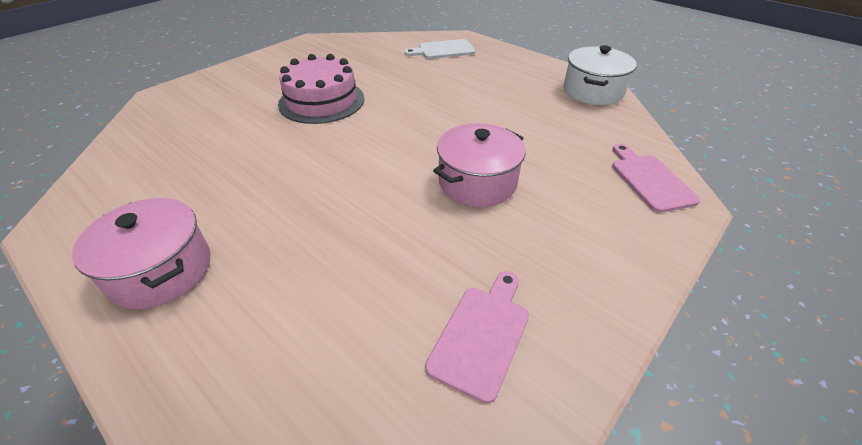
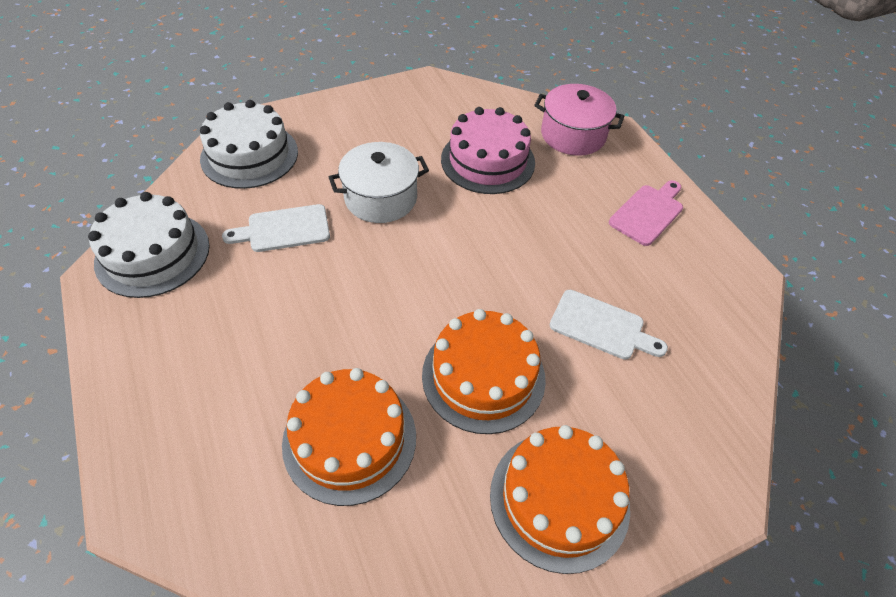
orange cake: 0 -> 3
pink cutting board: 2 -> 1
pink pot: 2 -> 1
white cake: 0 -> 2
white cutting board: 1 -> 2

